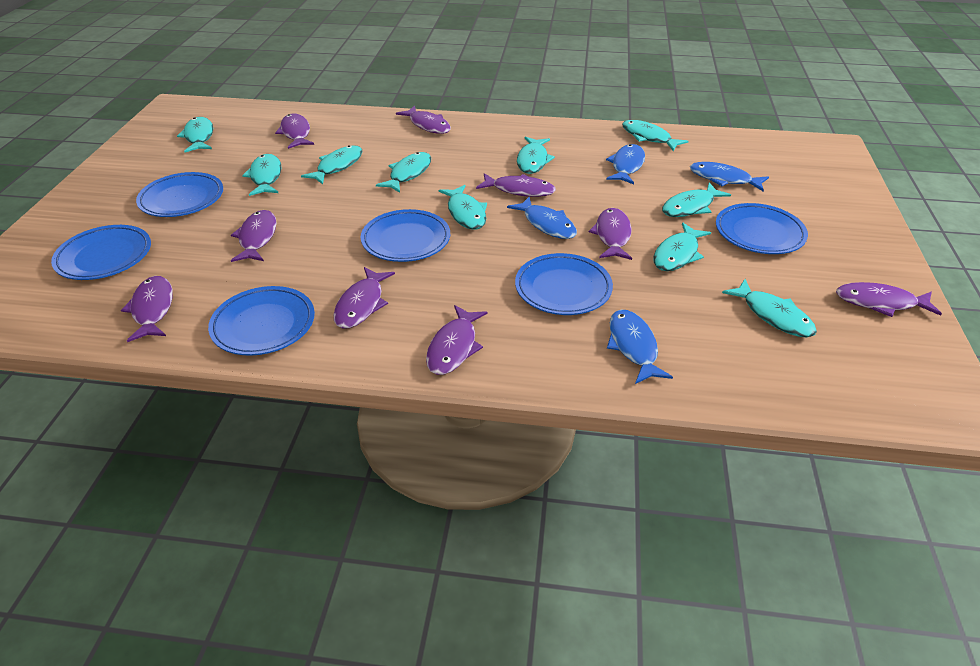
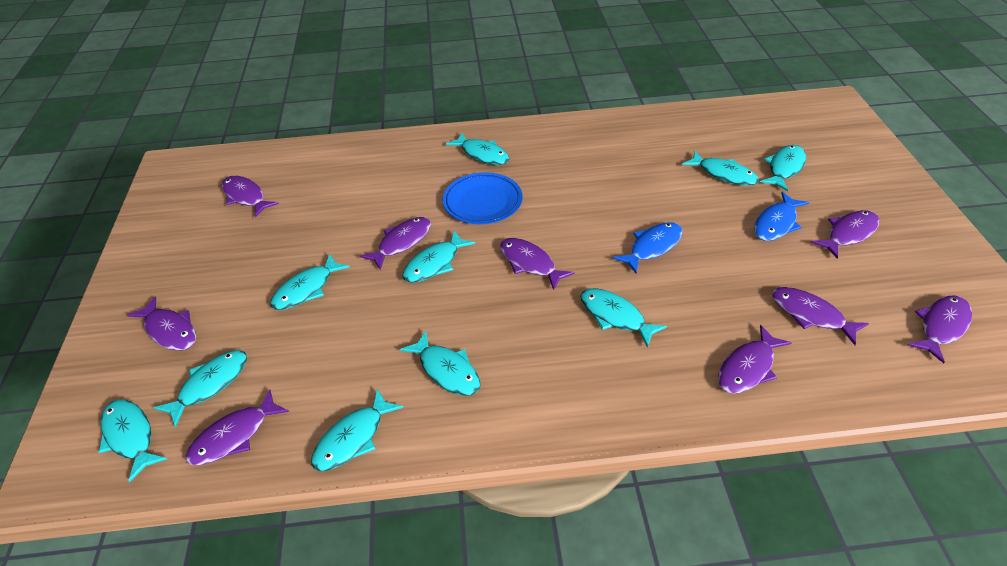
blue fish: 4 -> 2
blue plate: 6 -> 1

